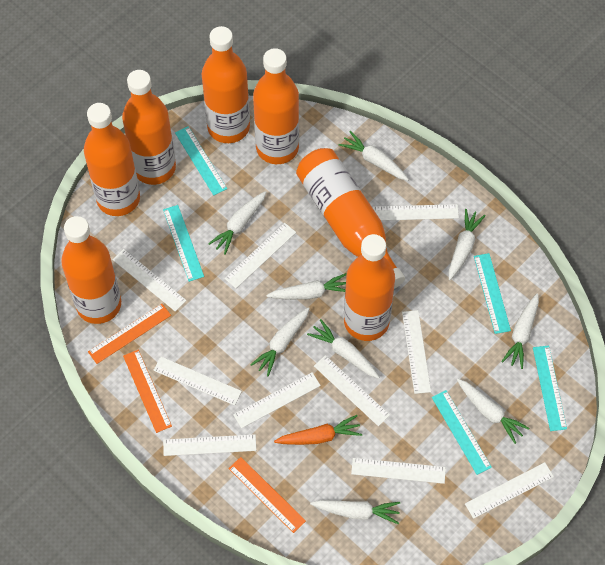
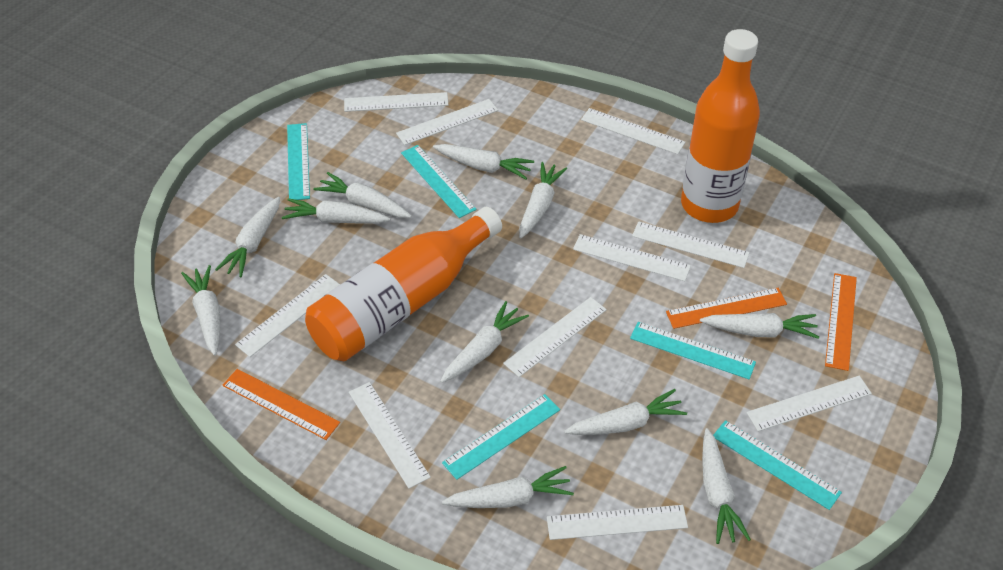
orange bottle: 7 -> 2
orange carrot: 1 -> 0
white carrot: 9 -> 11

